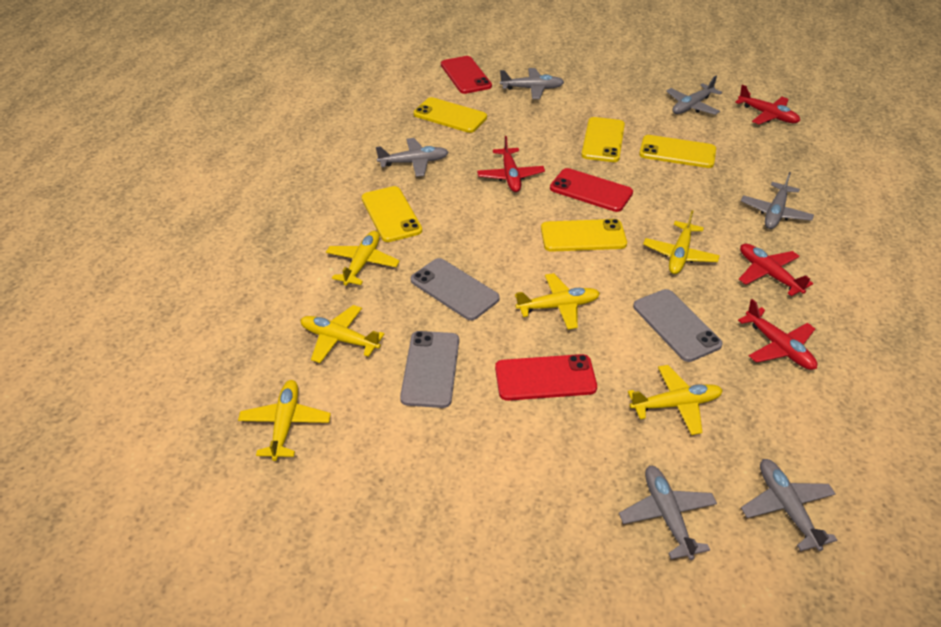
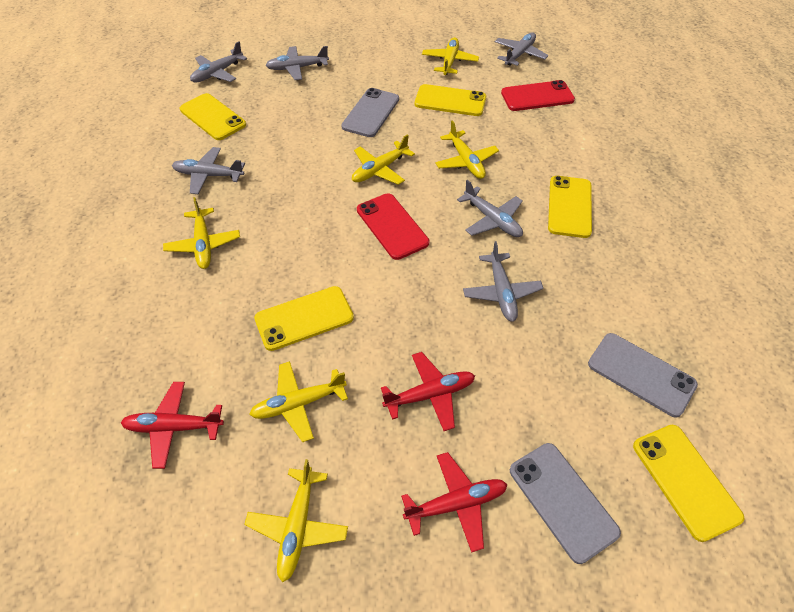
red phone: 3 -> 2
red plane: 4 -> 3

